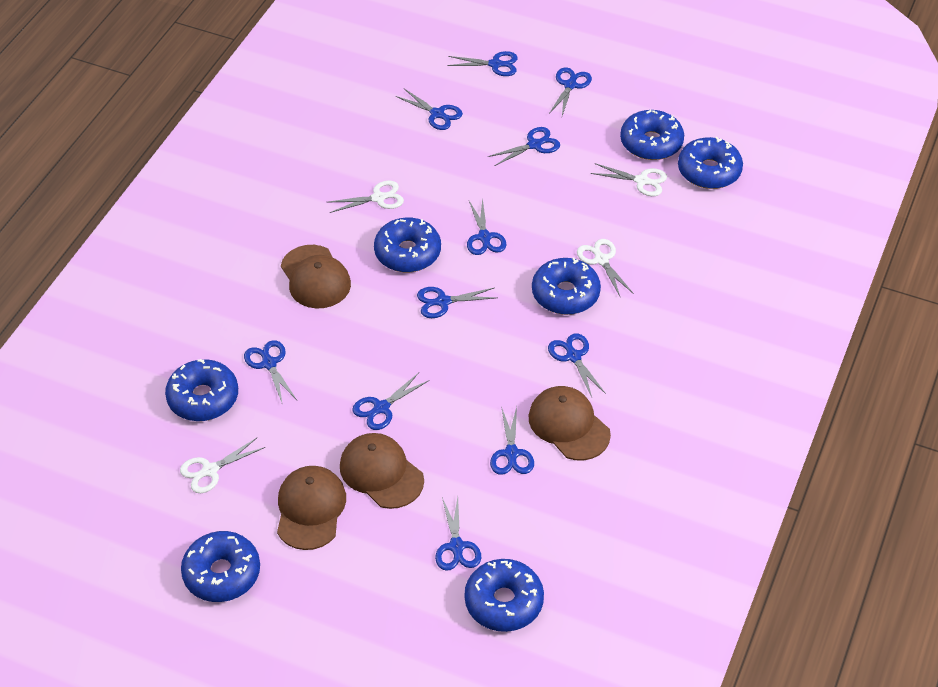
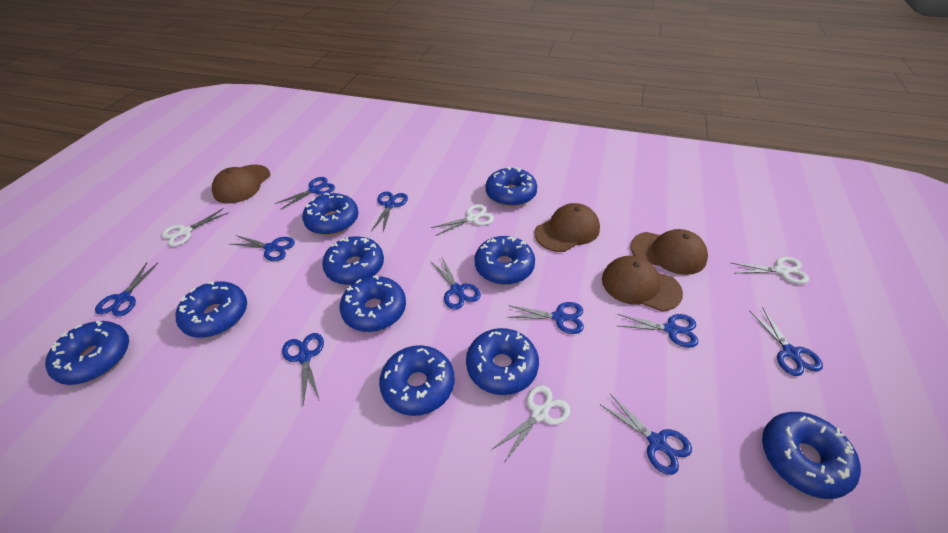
blue donut: 7 -> 10
blue scissors: 11 -> 10

